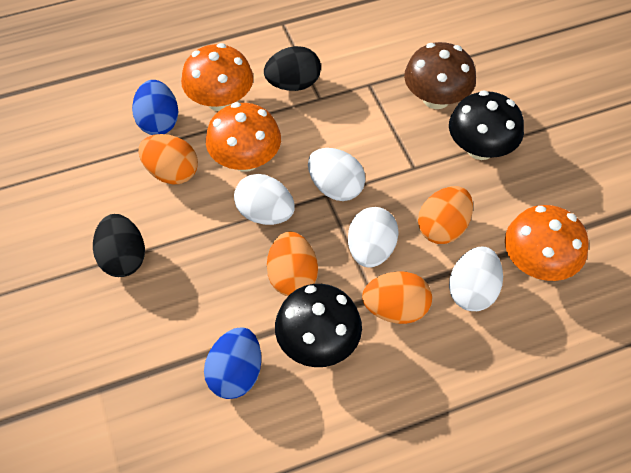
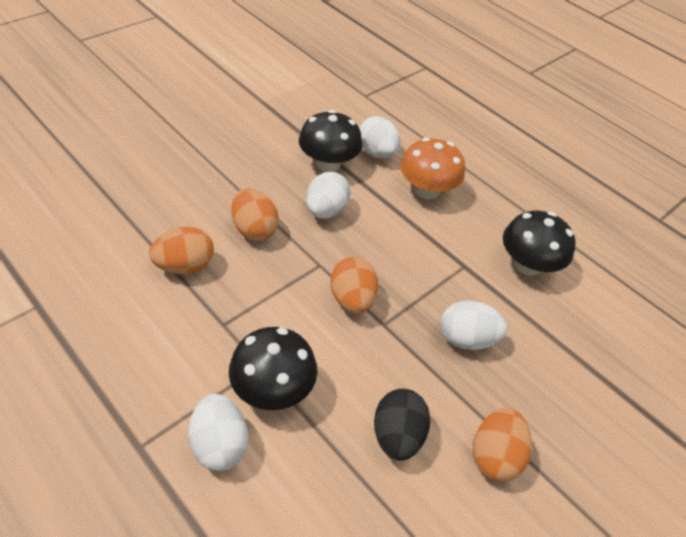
black egg: 2 -> 1
black mushroom: 2 -> 3
blue egg: 2 -> 0
brown mushroom: 1 -> 0
orange mushroom: 3 -> 1

